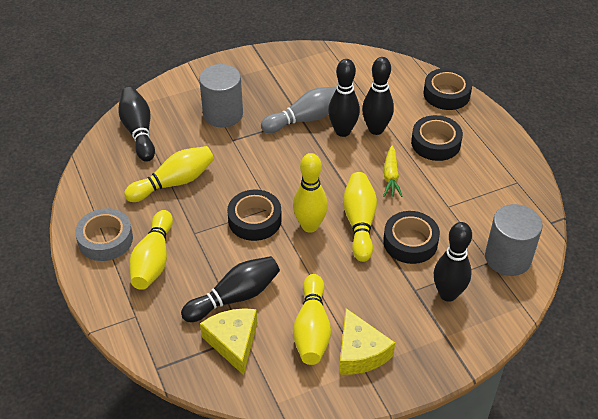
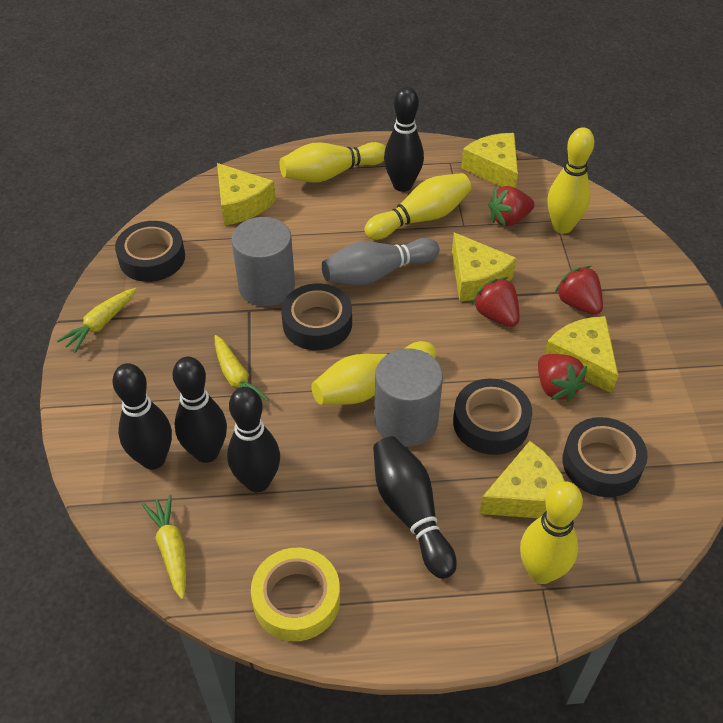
grey tape: 1 -> 0
red strawberry: 0 -> 4
yellow carrot: 1 -> 3
yellow cheese: 2 -> 5
yellow tape: 0 -> 1

